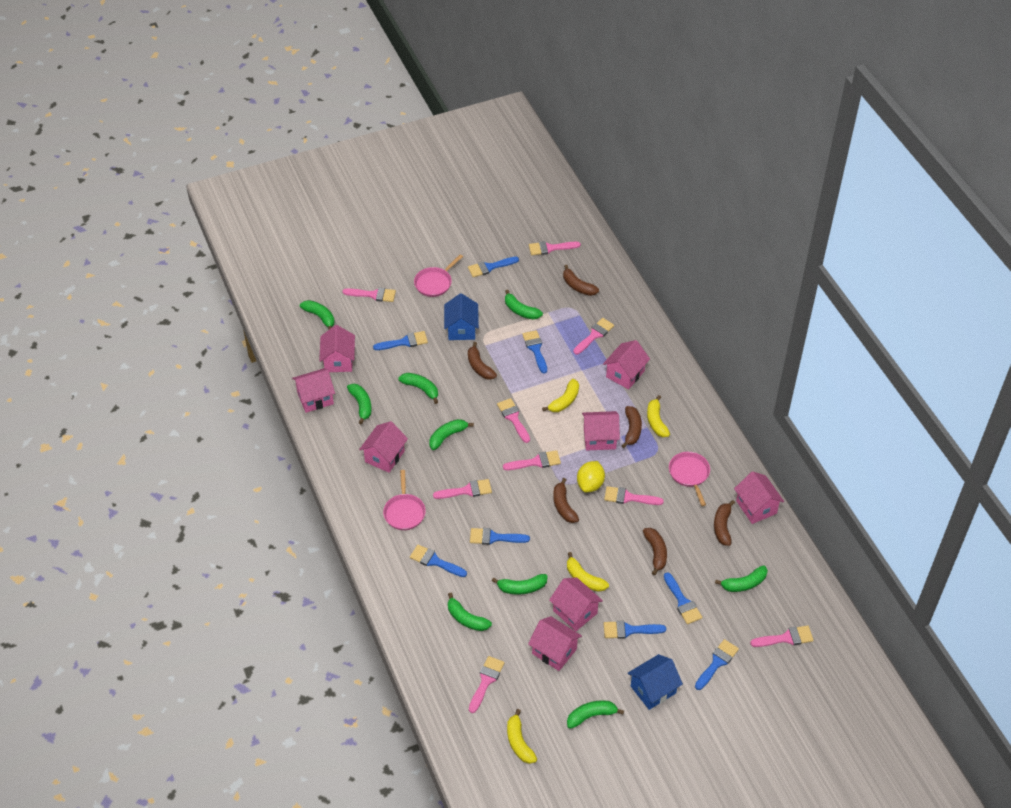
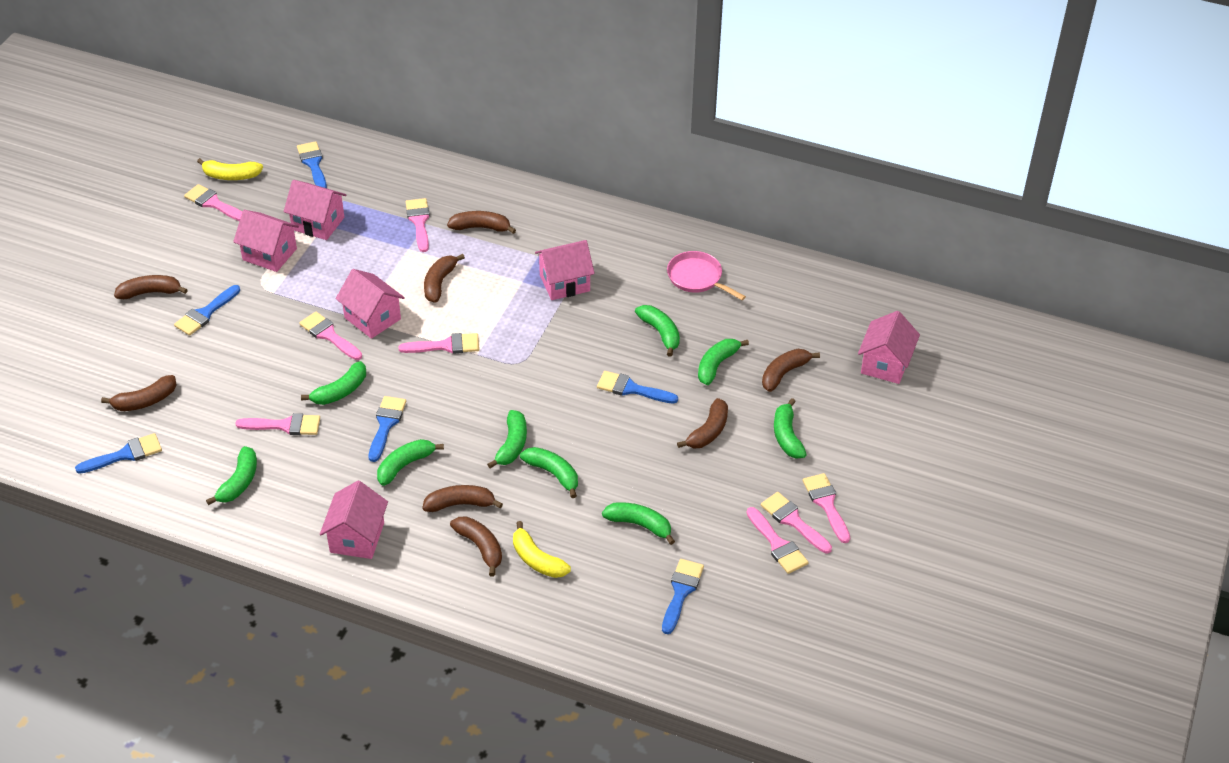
blue brush: 8 -> 6
blue house: 2 -> 0
brown banana: 6 -> 8
pink brush: 9 -> 8
pink house: 8 -> 6
pink pan: 3 -> 1
yellow banana: 4 -> 2
yellow lemon: 1 -> 0

